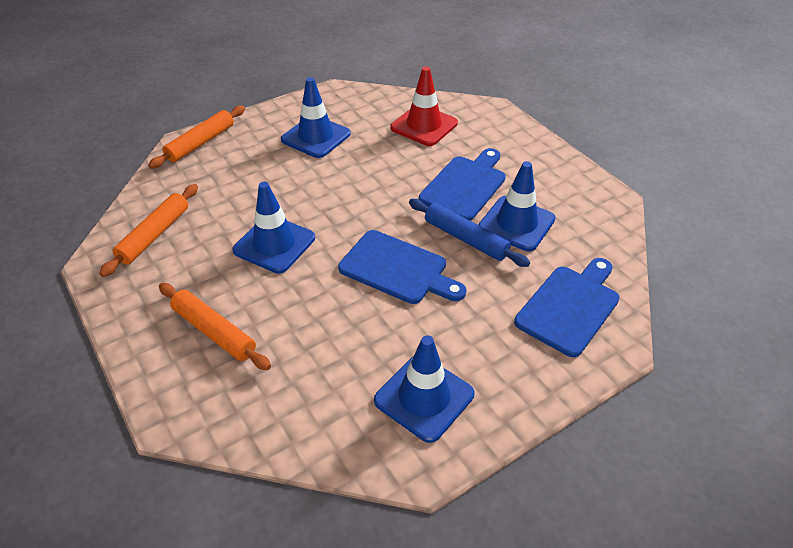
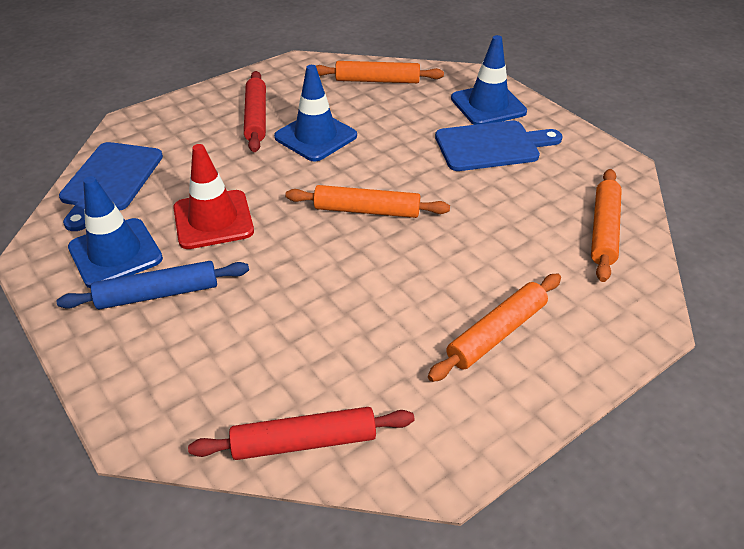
blue cutting board: 3 -> 2
blue traffic cone: 4 -> 3
orange rolling pin: 3 -> 4
red rolling pin: 0 -> 2

